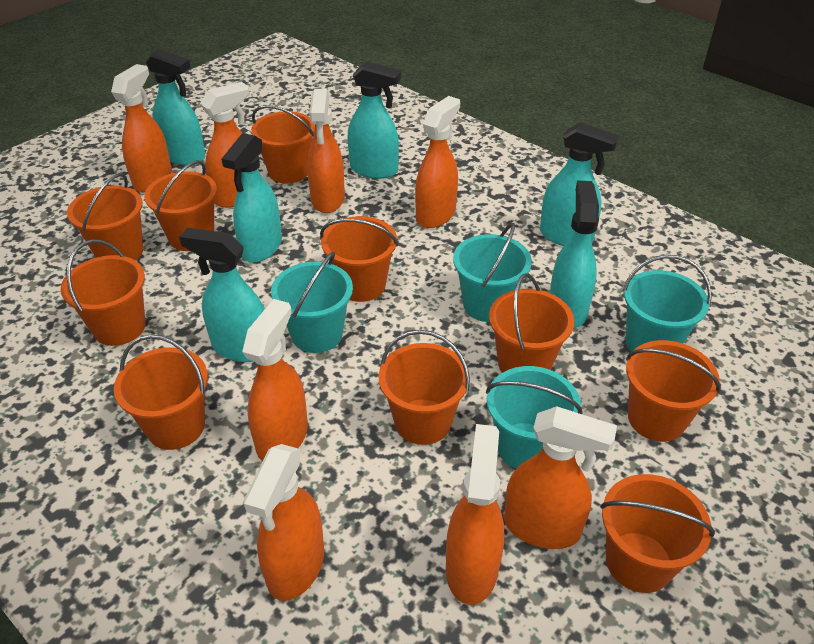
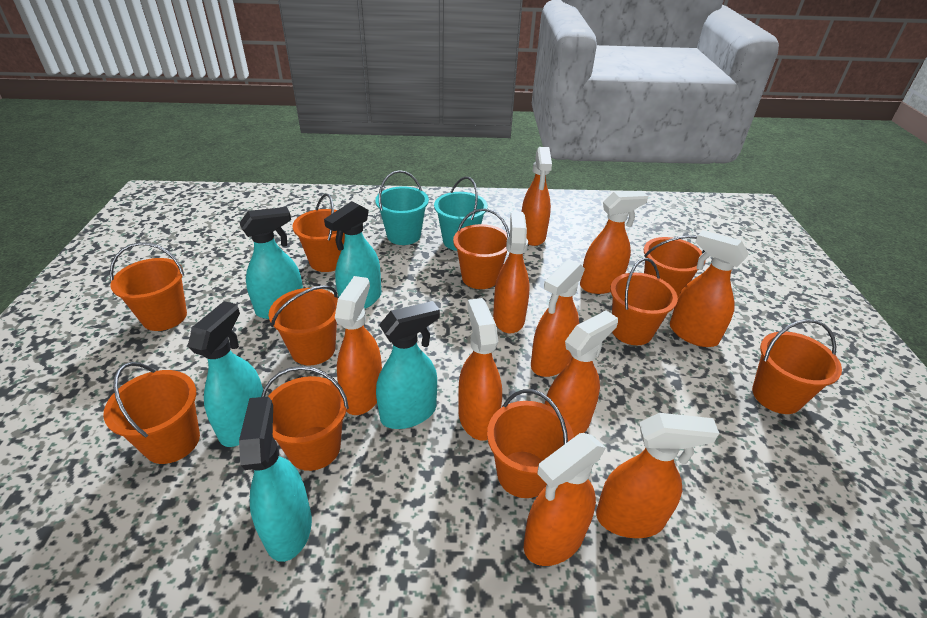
orange spray bottle: 8 -> 10
turquoise bucket: 4 -> 2
turquoise spray bottle: 6 -> 5

